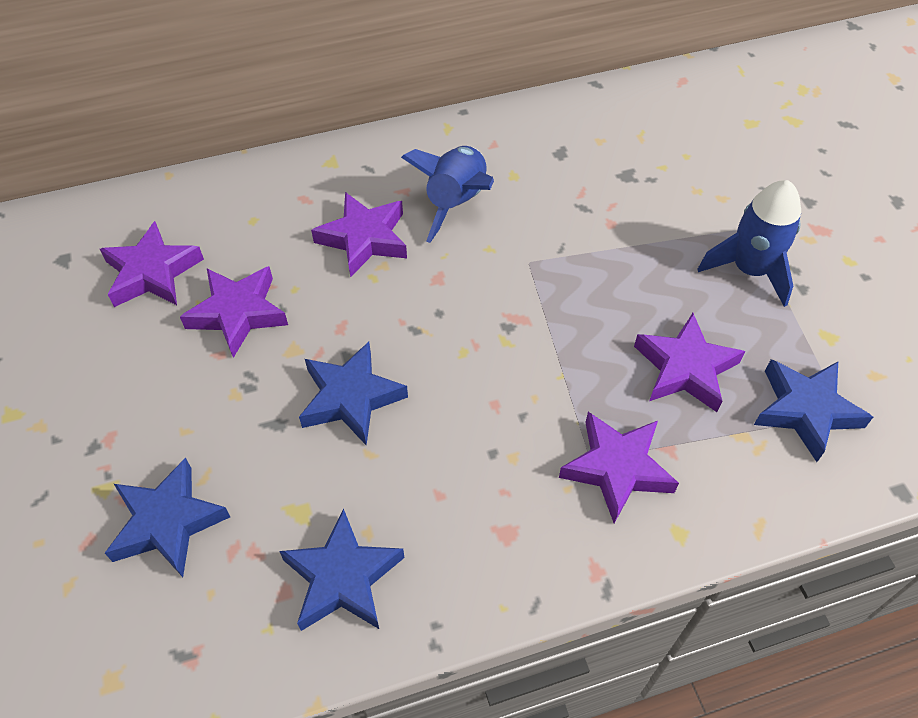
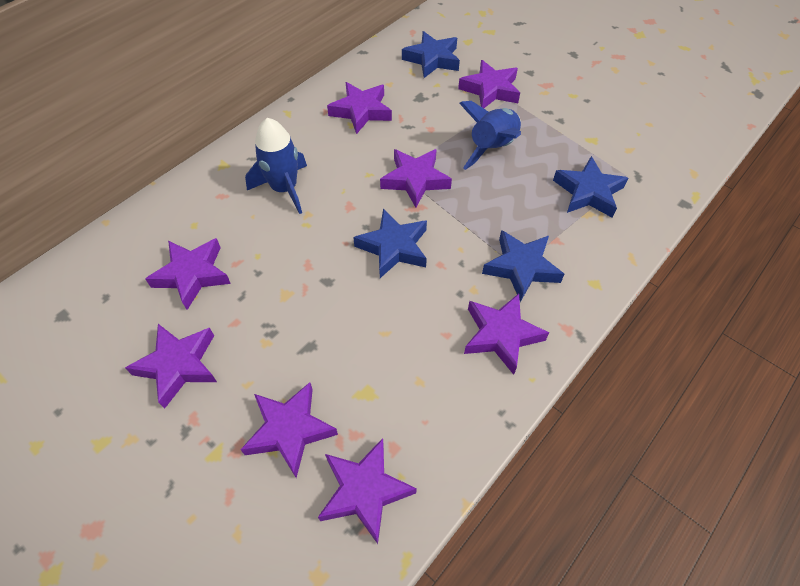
purple star: 5 -> 8

